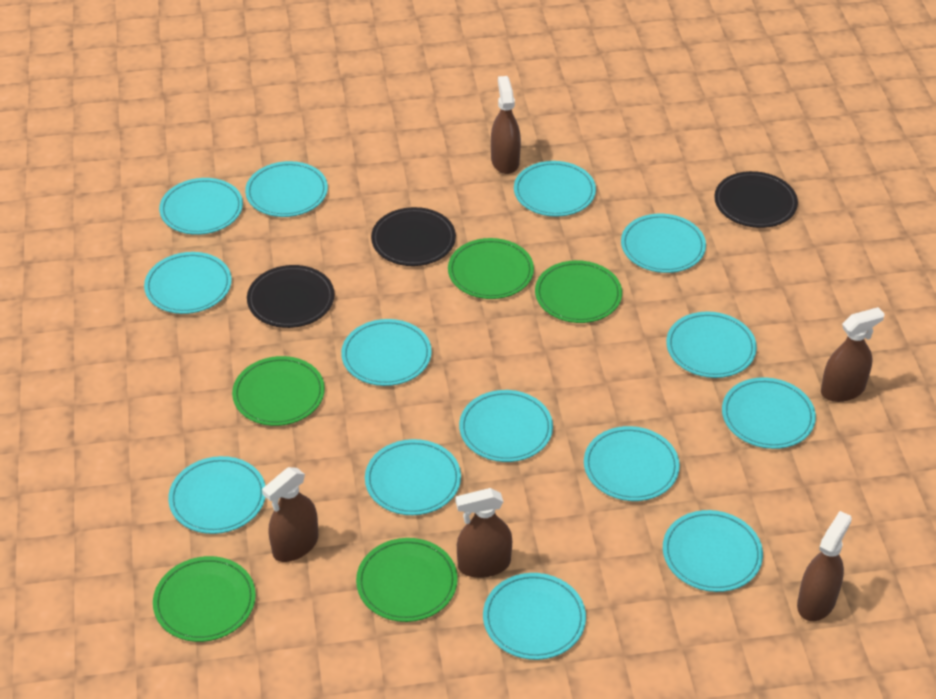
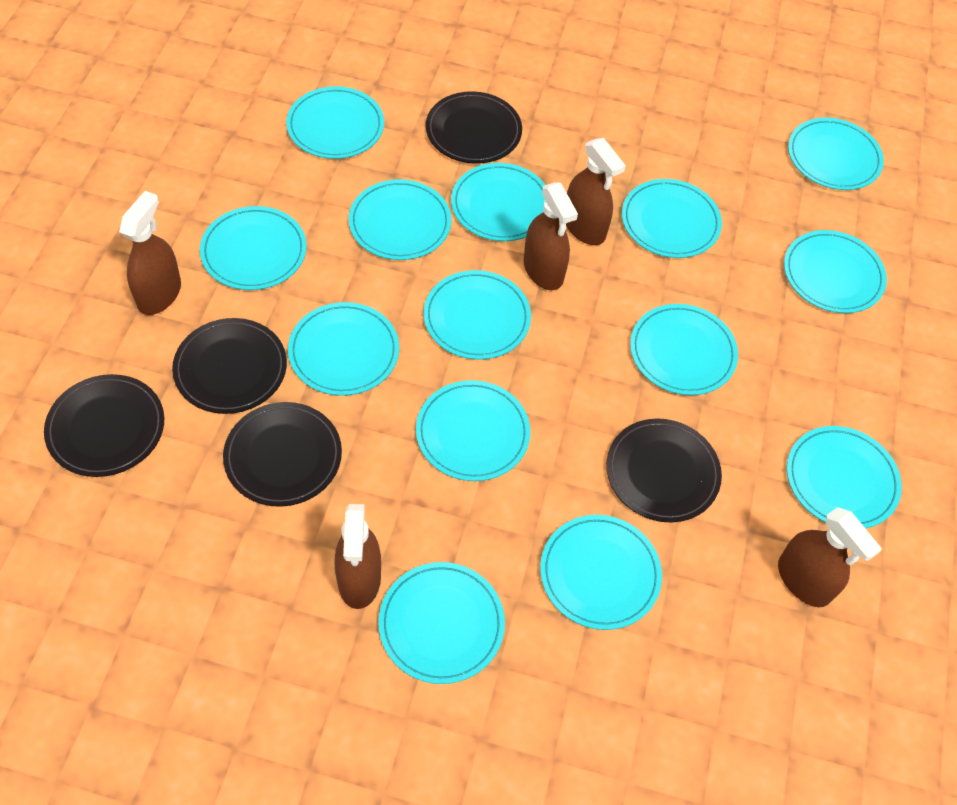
black plate: 3 -> 5
green plate: 5 -> 0

